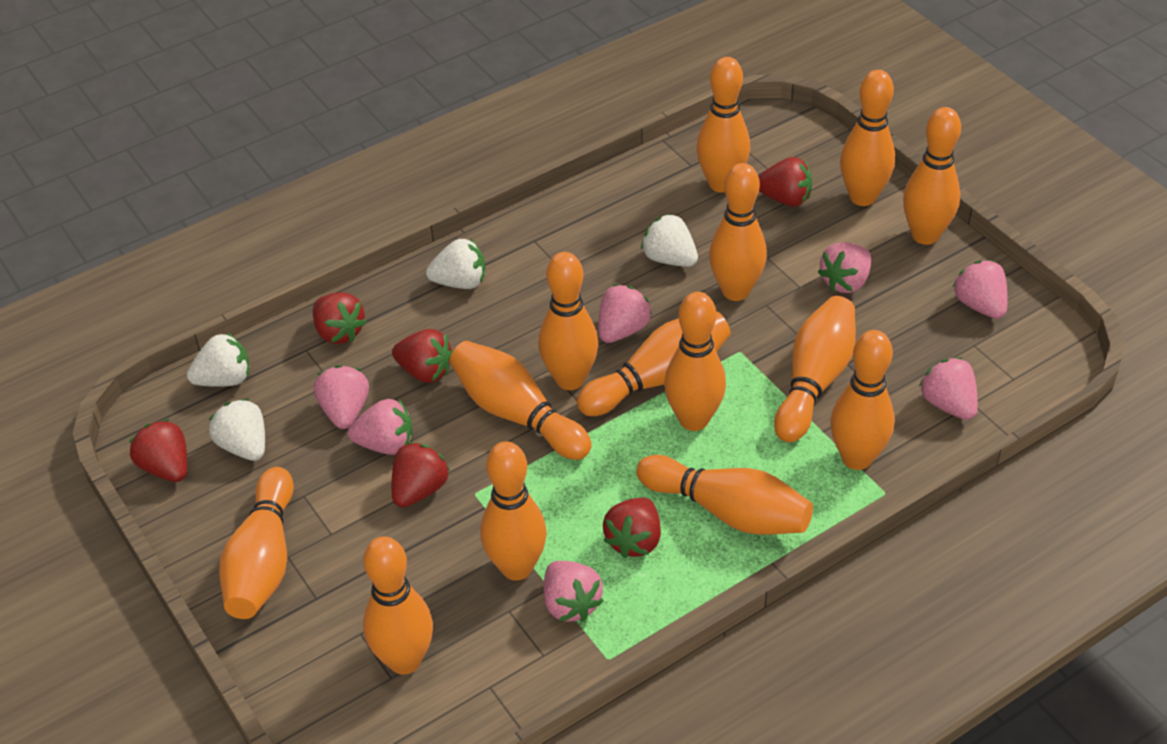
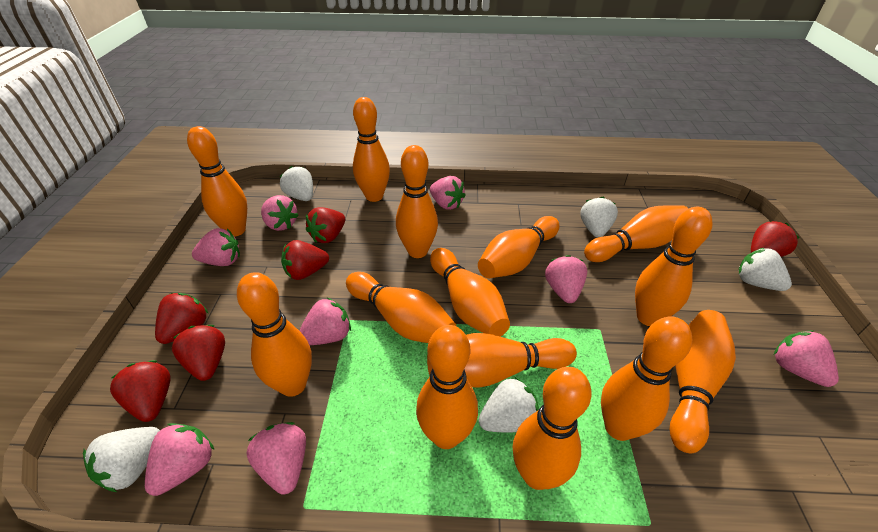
pink strawberry: 7 -> 8
white strawberry: 4 -> 5

